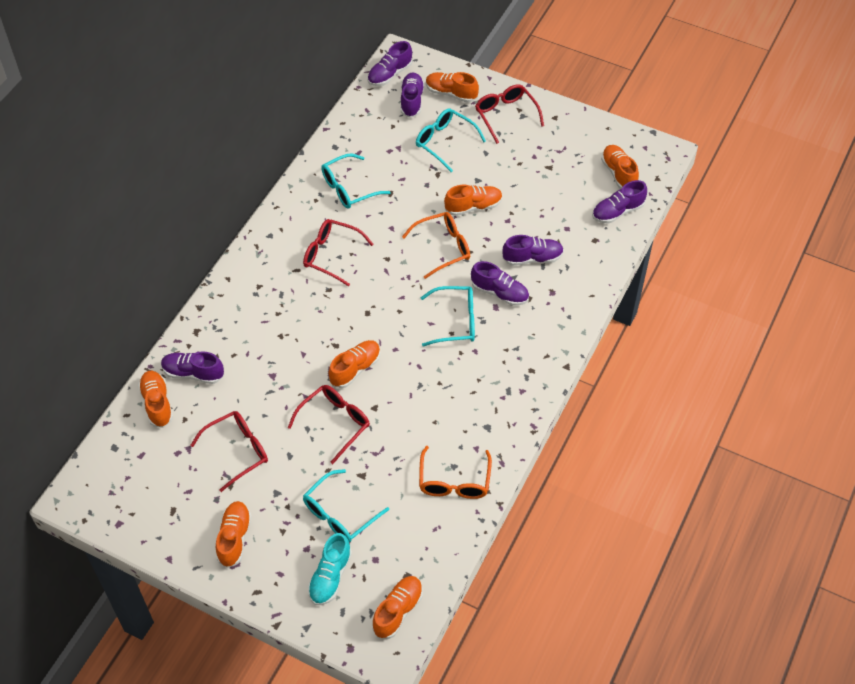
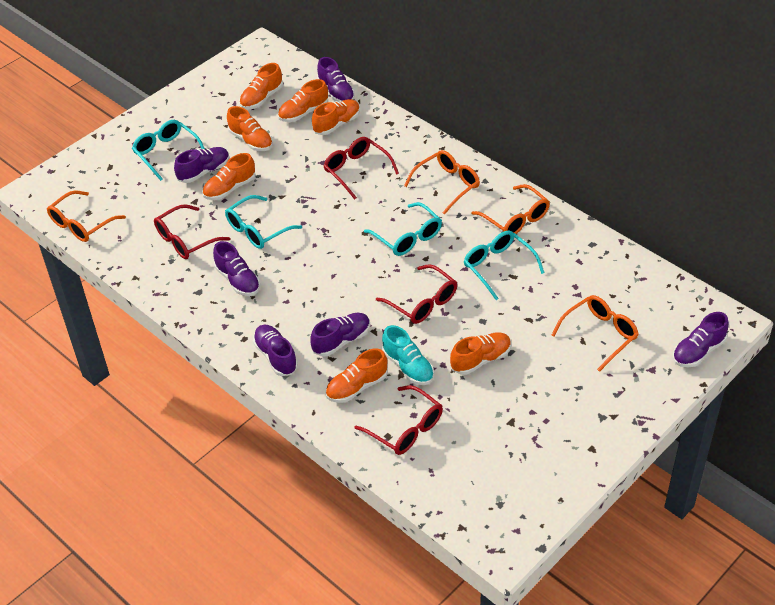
orange glasses: 2 -> 4

